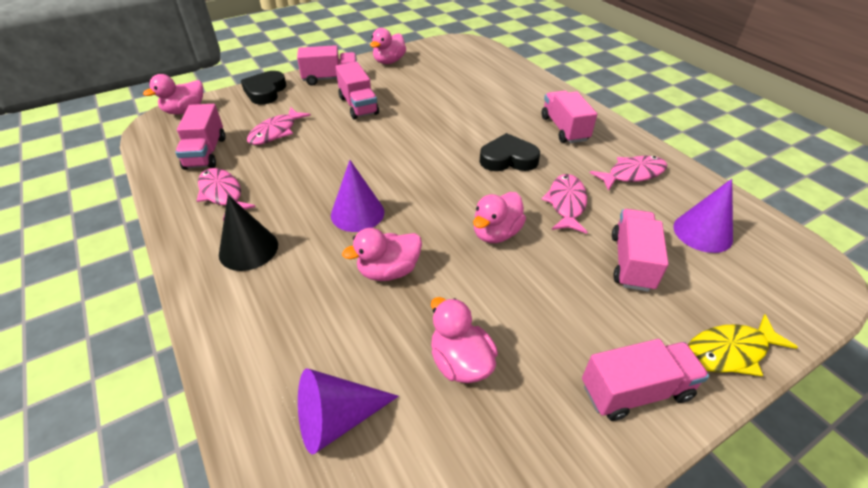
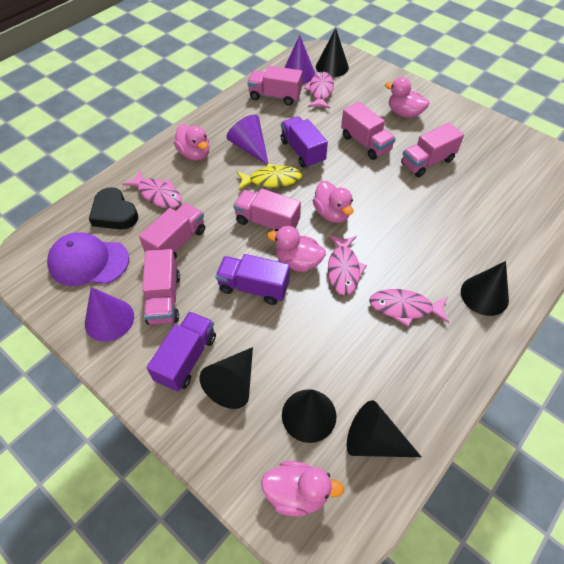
black cone: 1 -> 5
black heart: 2 -> 1
purple cap: 0 -> 1
purple truck: 0 -> 3

